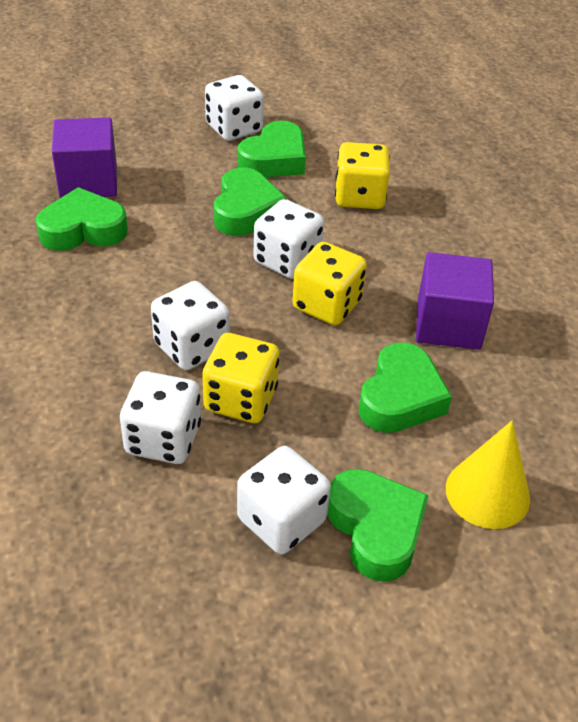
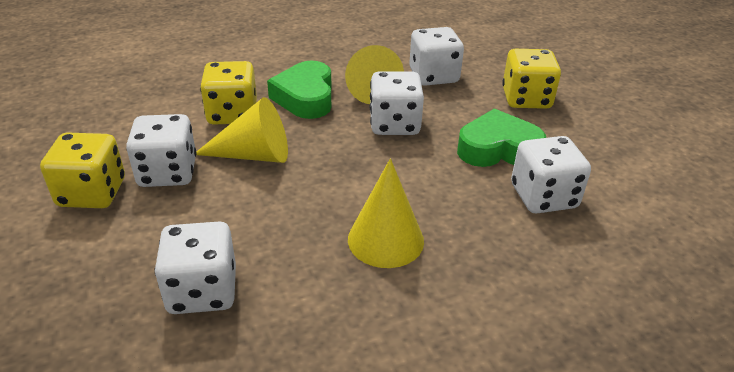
green heart: 5 -> 2
purple cube: 2 -> 0
yellow cone: 1 -> 3

